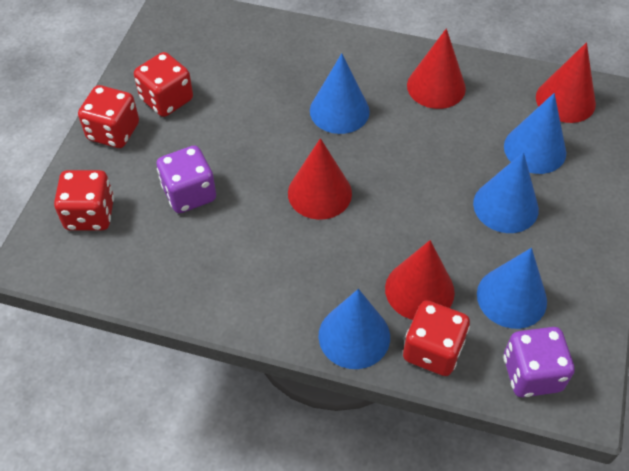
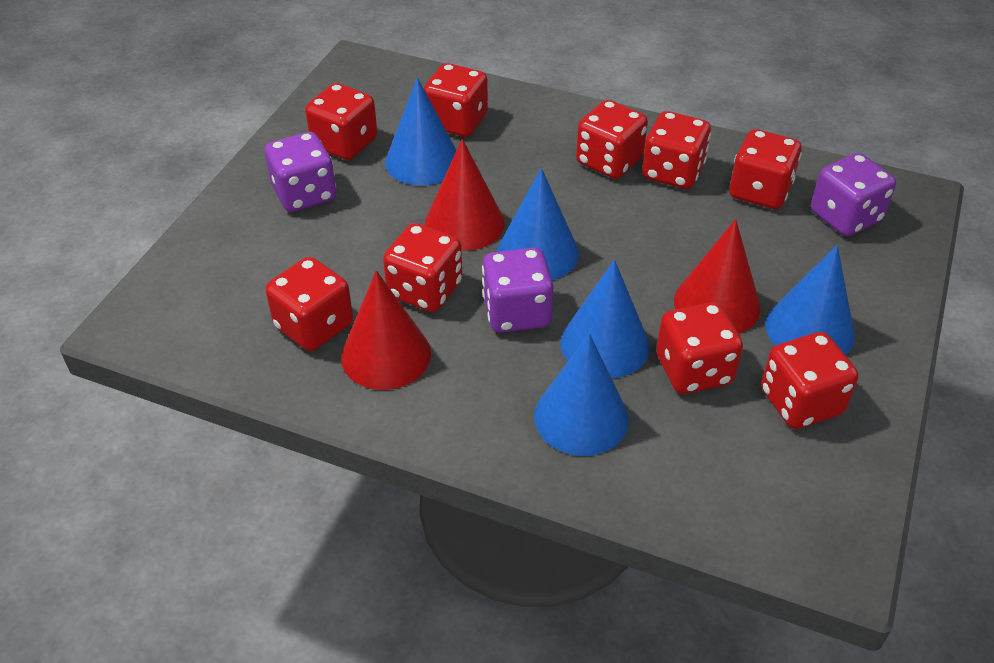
purple dice: 2 -> 3
red cone: 4 -> 3
red dice: 4 -> 9

